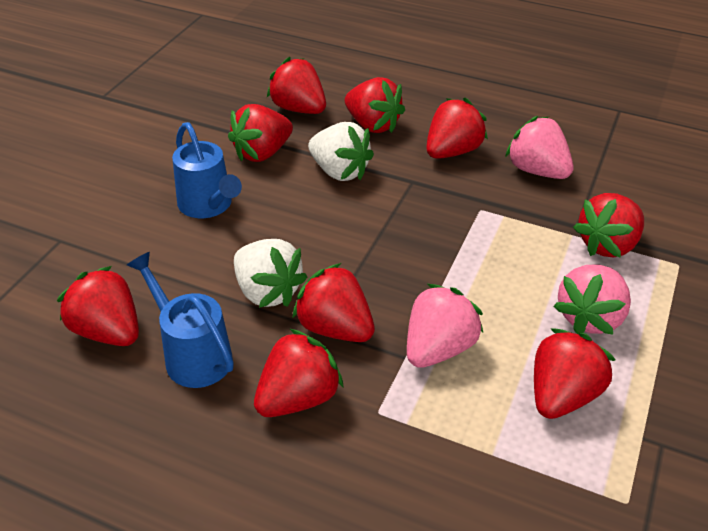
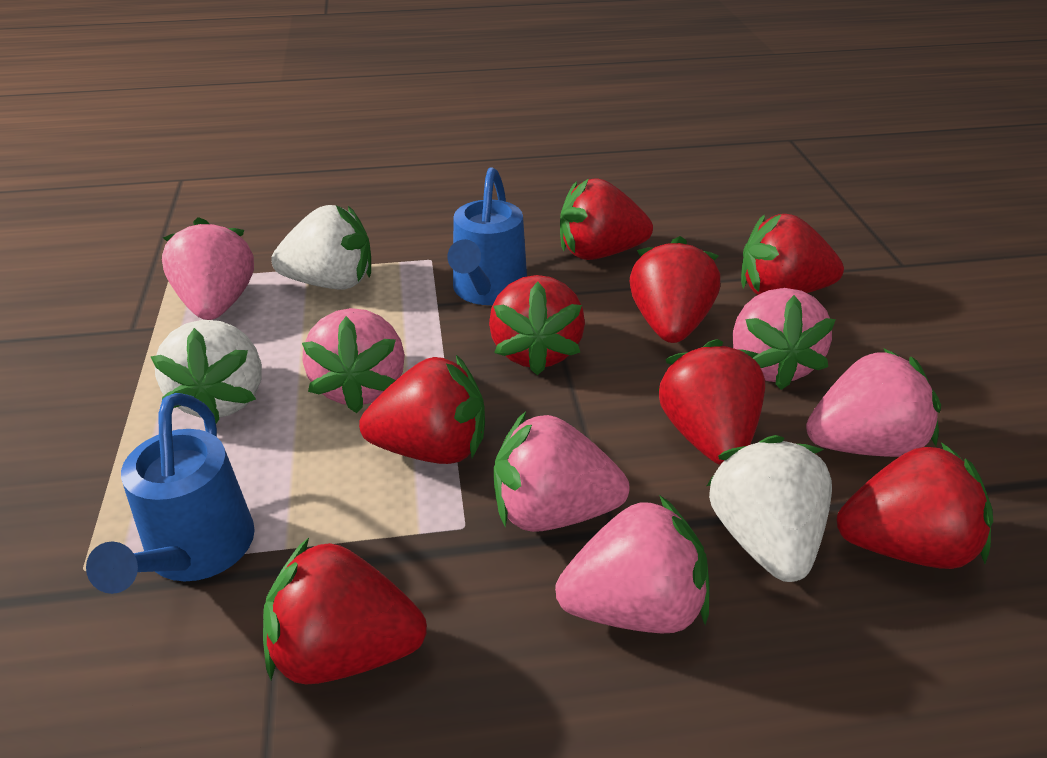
pink strawberry: 3 -> 6
red strawberry: 9 -> 8
white strawberry: 2 -> 3

